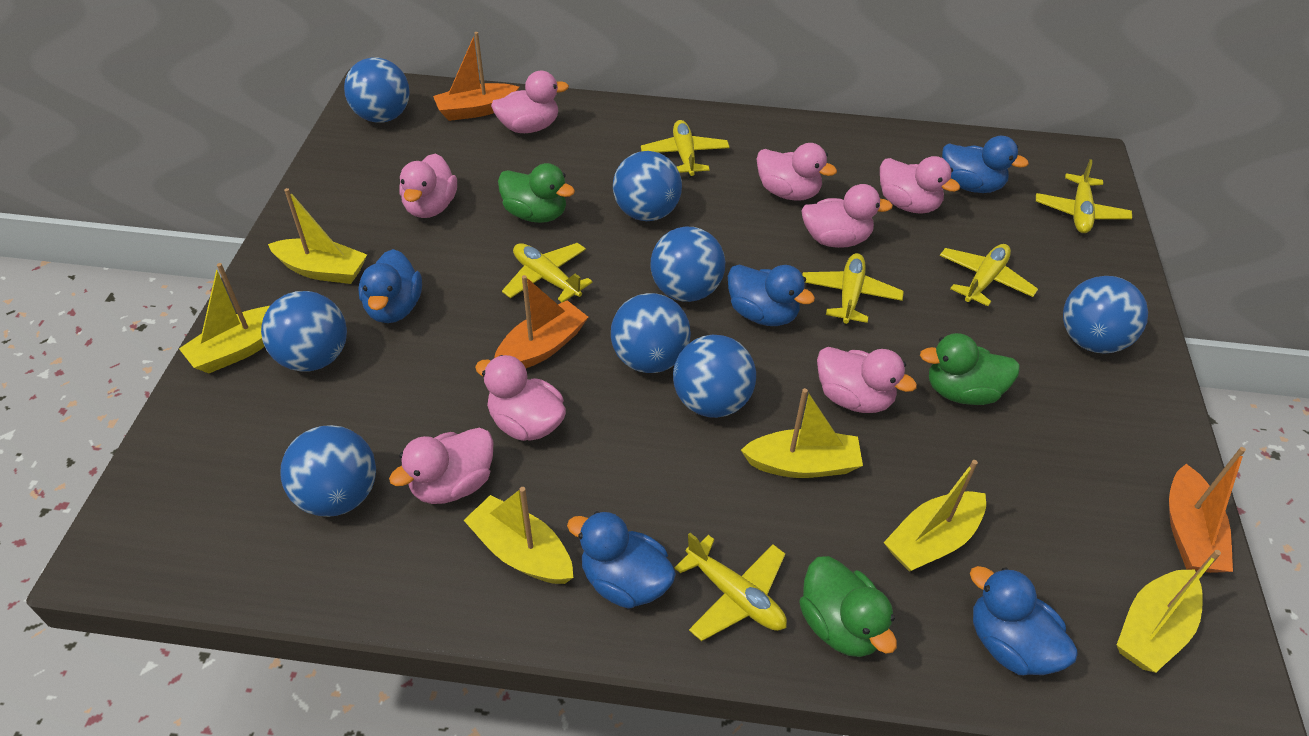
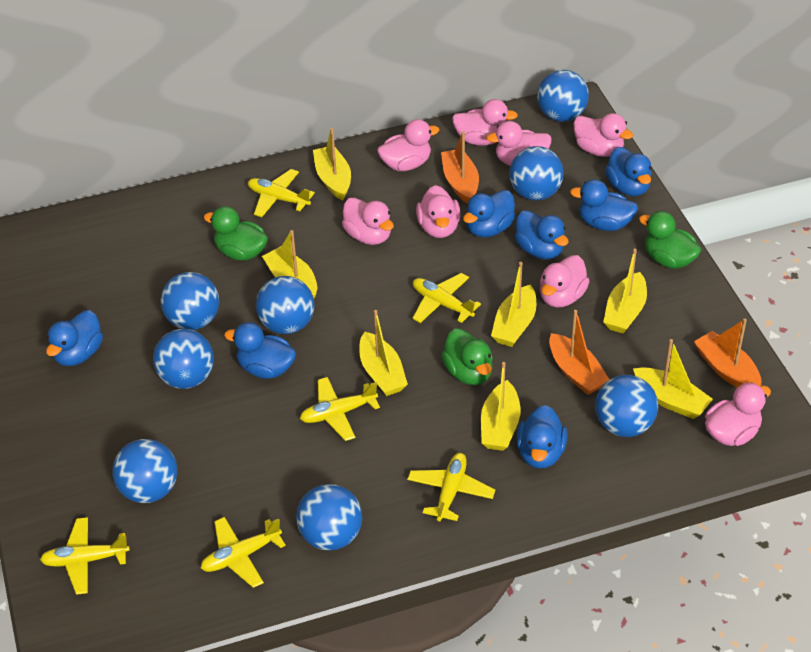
blue duck: 5 -> 7
yellow boat: 6 -> 7

